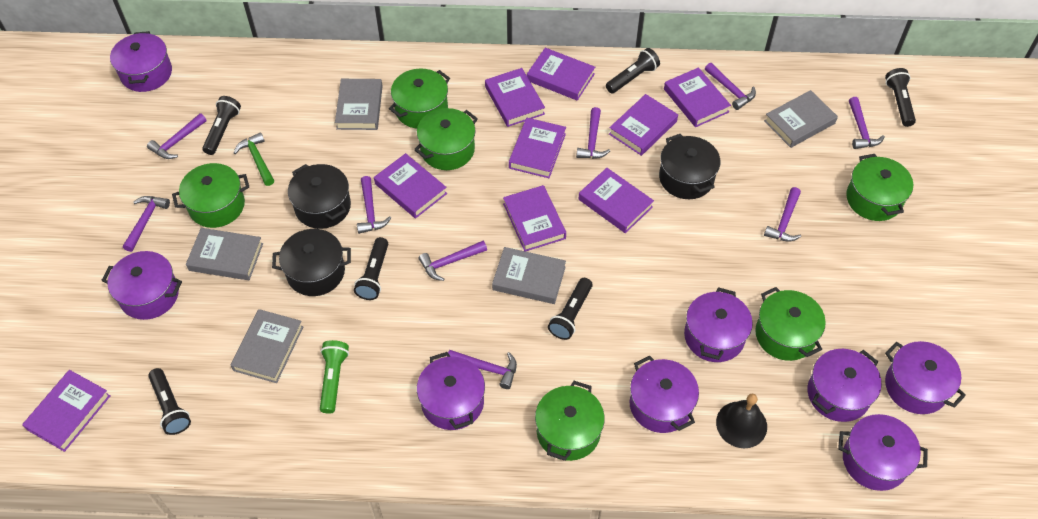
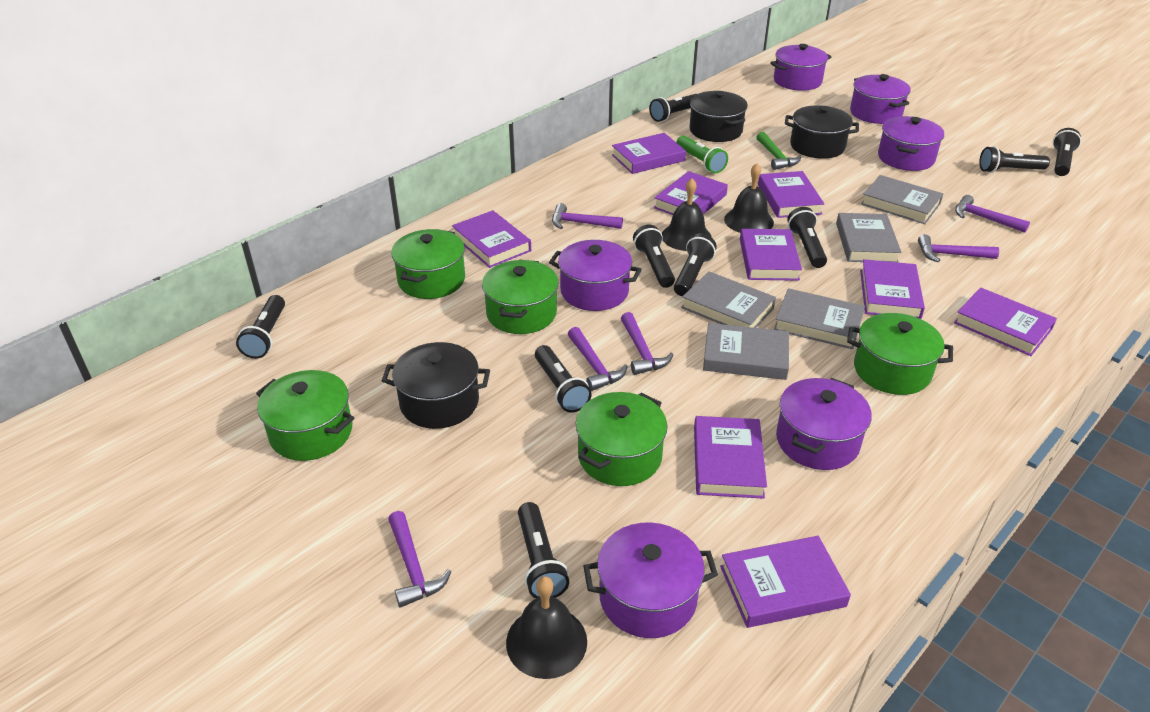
black bell: 1 -> 3
black flashlight: 6 -> 9
green pot: 6 -> 5
purple hammer: 9 -> 6
purple pot: 8 -> 6

